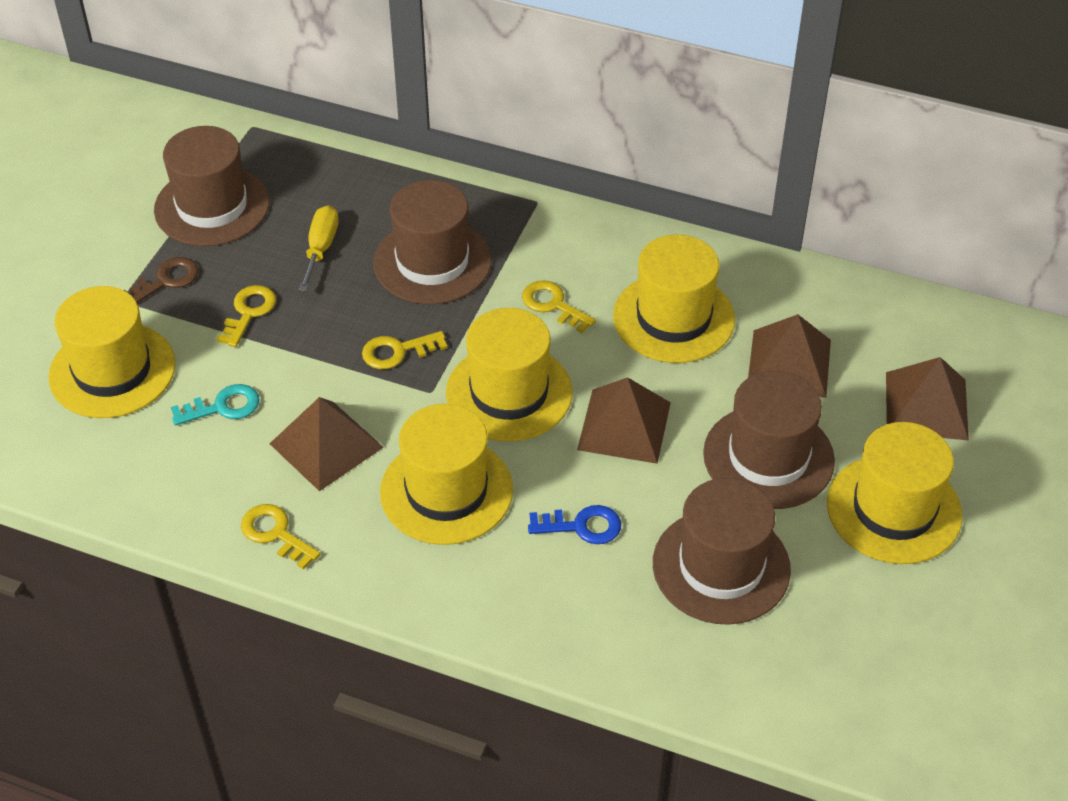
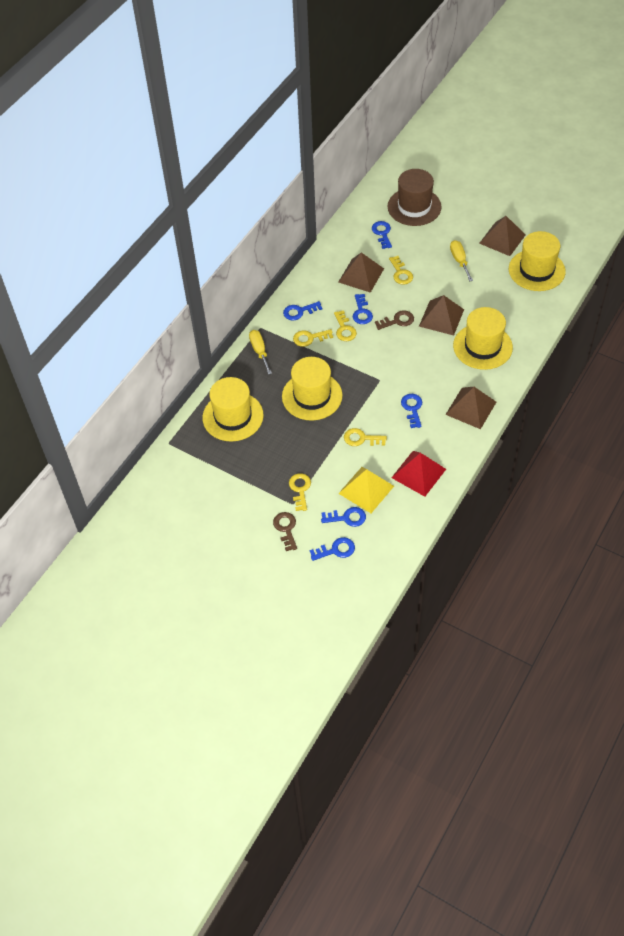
blue key: 1 -> 6
brown hat: 4 -> 1
brown key: 1 -> 2
red pyramid: 0 -> 1
turquoise key: 1 -> 0
yellow hat: 5 -> 4
yellow key: 4 -> 5
yellow pyramid: 0 -> 1
yellow screwdriver: 1 -> 2

